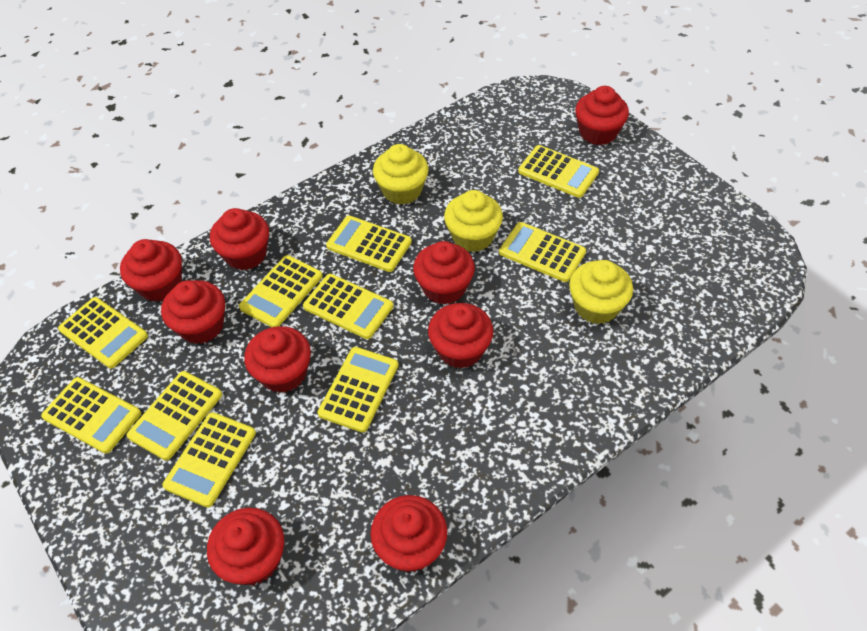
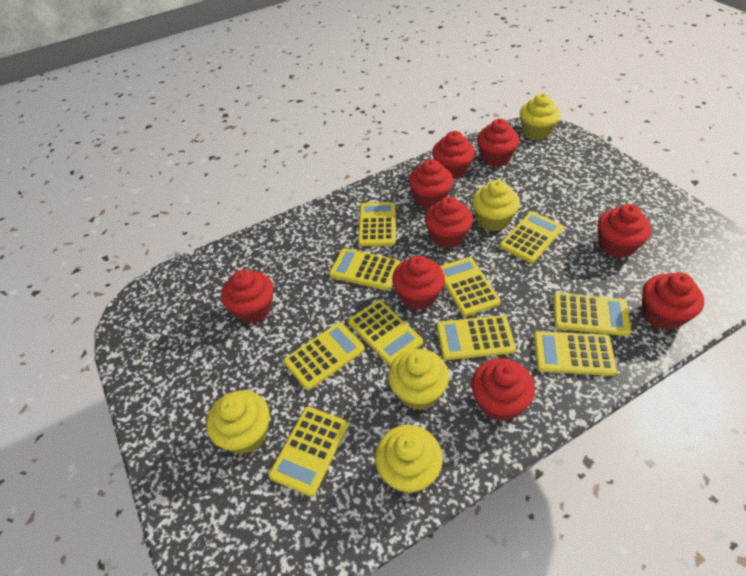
yellow cupcake: 3 -> 5

